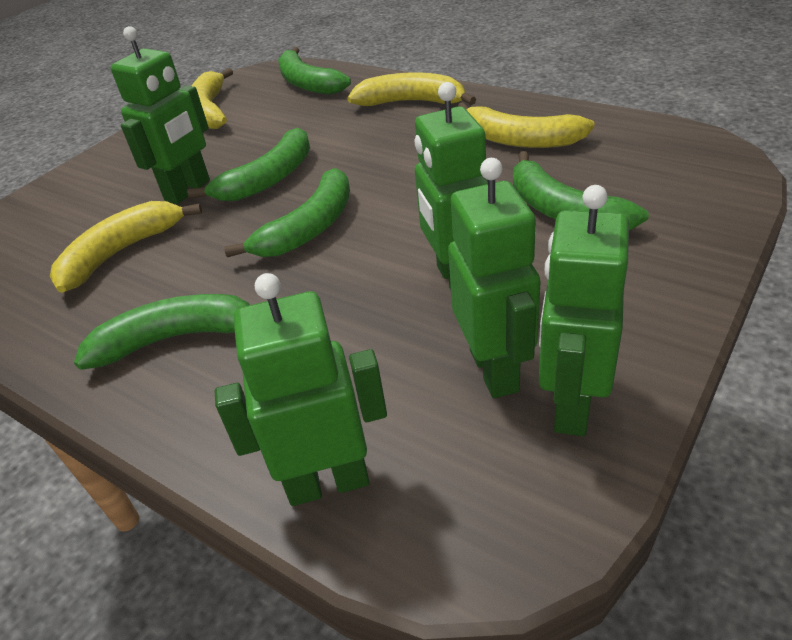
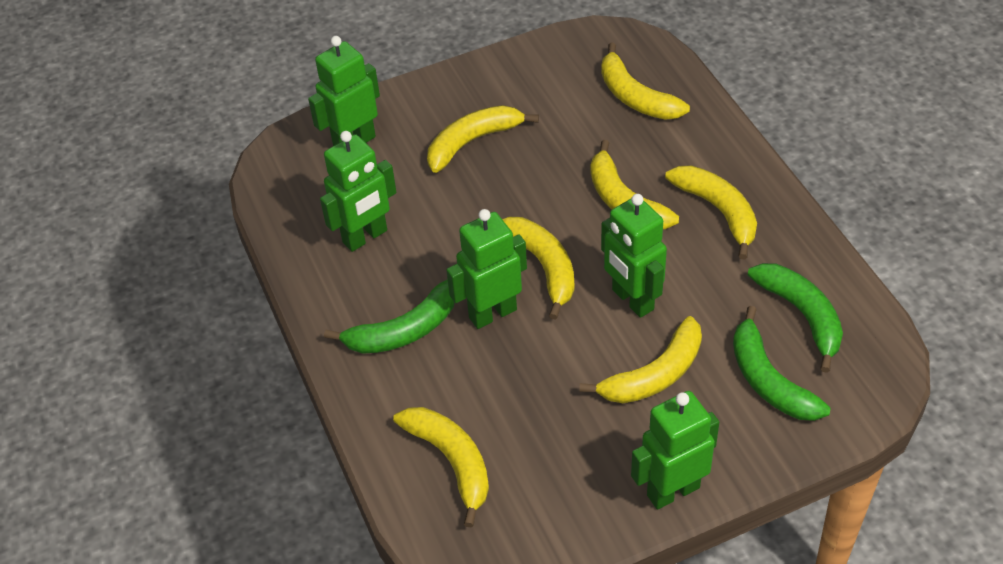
green banana: 5 -> 3
yellow banana: 4 -> 7

